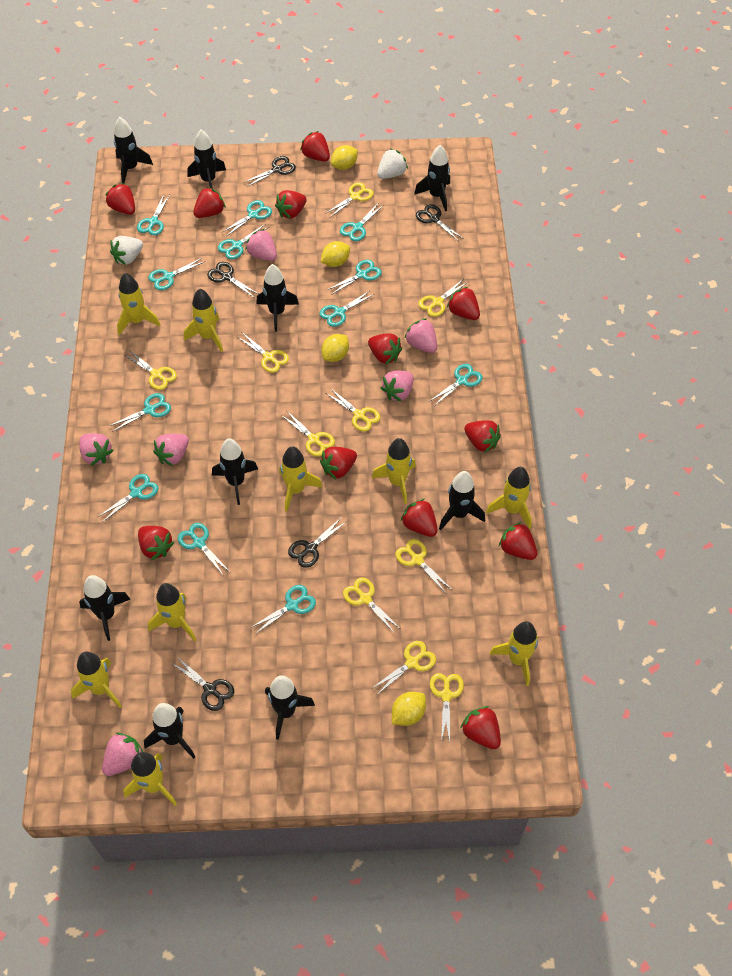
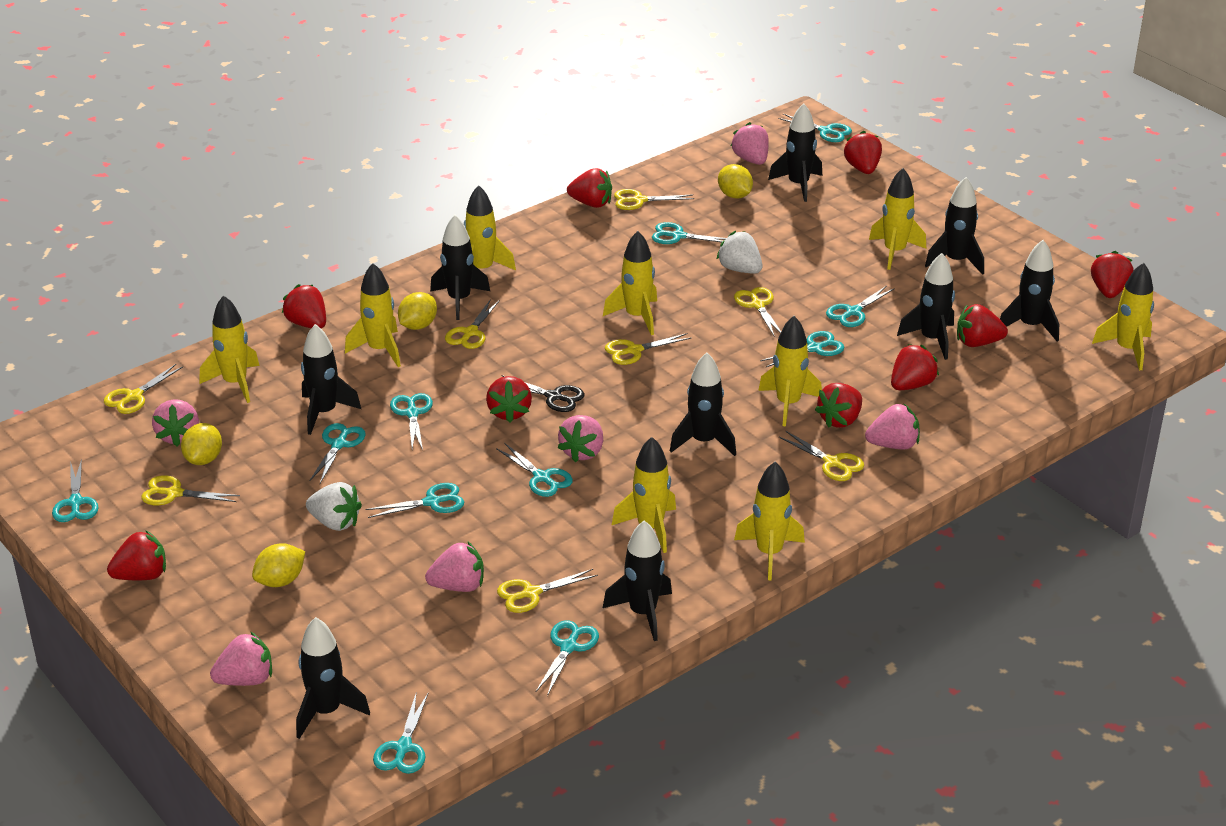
black scissors: 5 -> 1
red strawberry: 12 -> 9
turquoise scissors: 12 -> 11
yellow scissors: 10 -> 8

